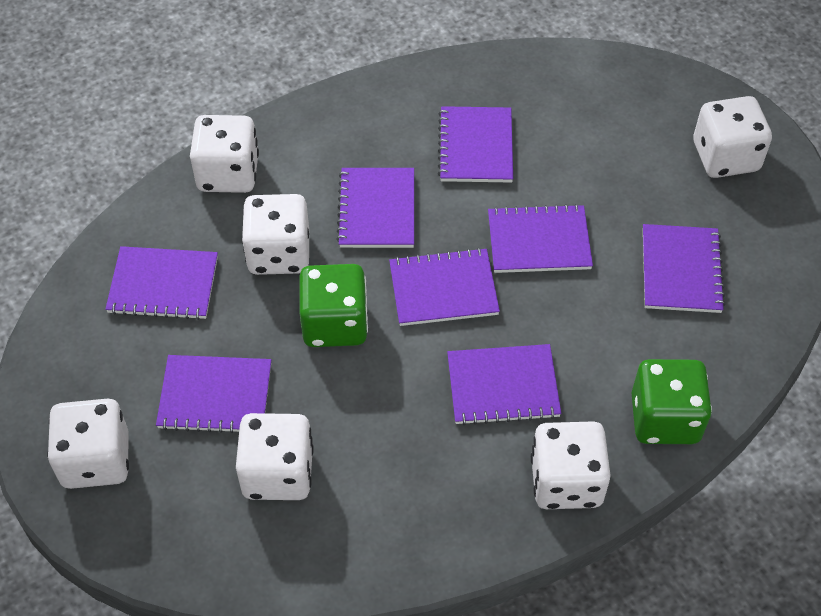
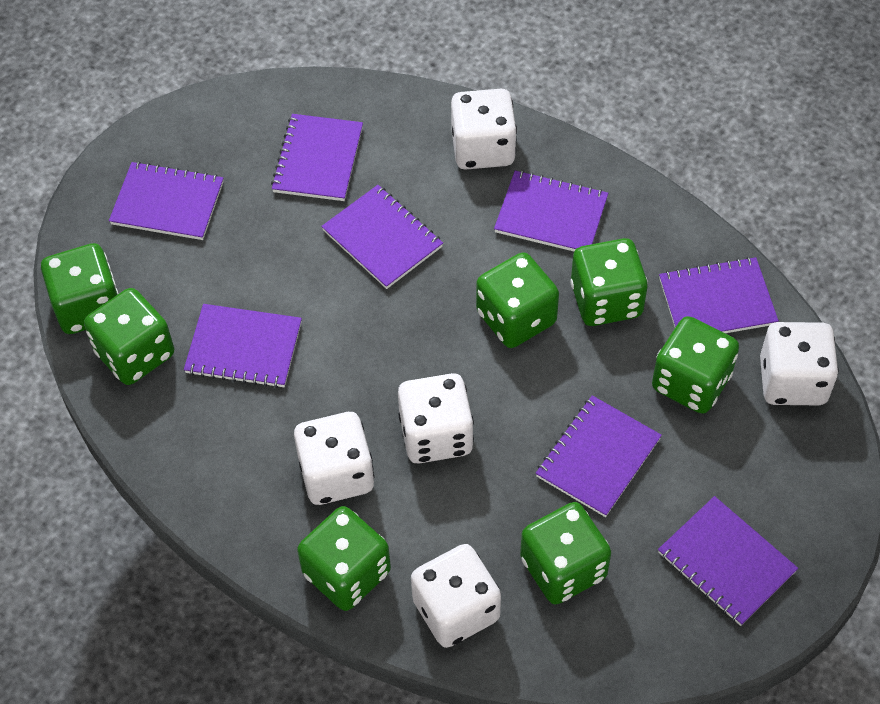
green dice: 2 -> 7
white dice: 6 -> 5

